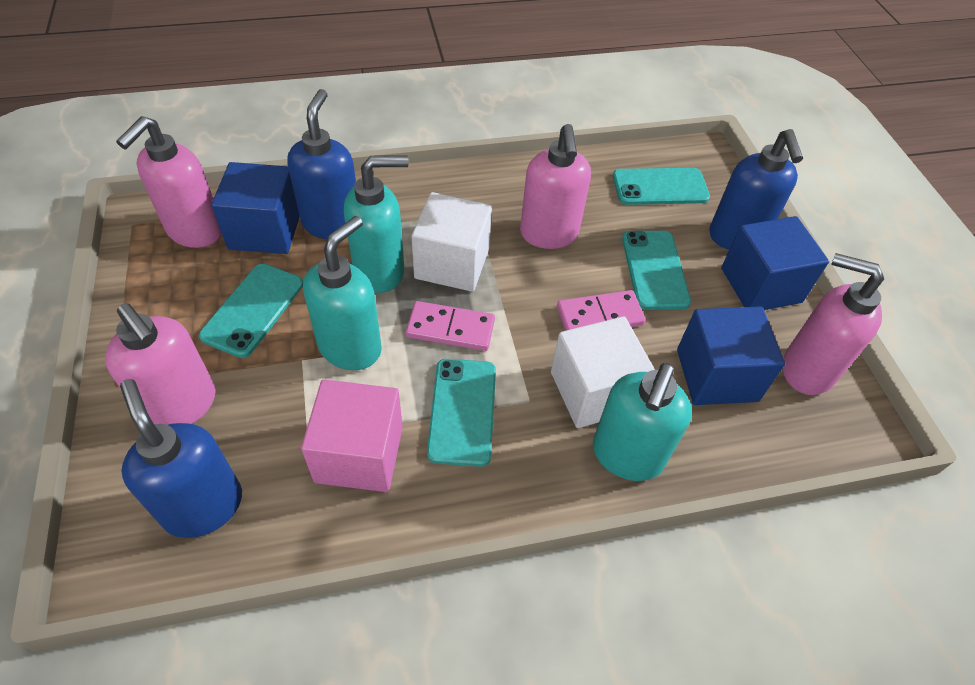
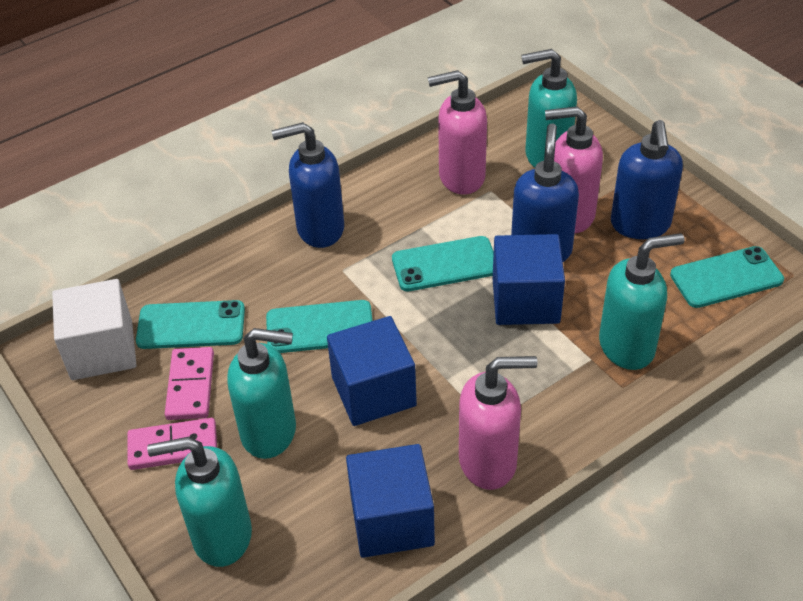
pink cube: 1 -> 0
pink soap dispenser: 4 -> 3
turquoise soap dispenser: 3 -> 4
white cube: 2 -> 1

